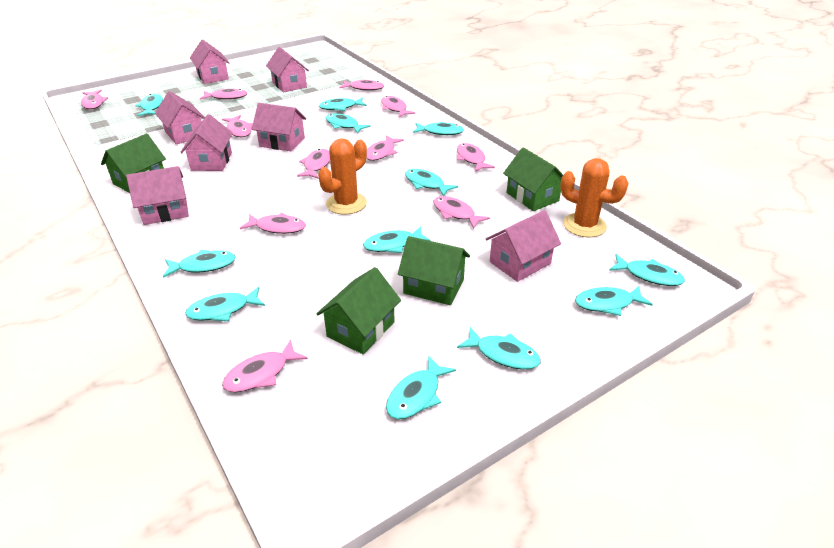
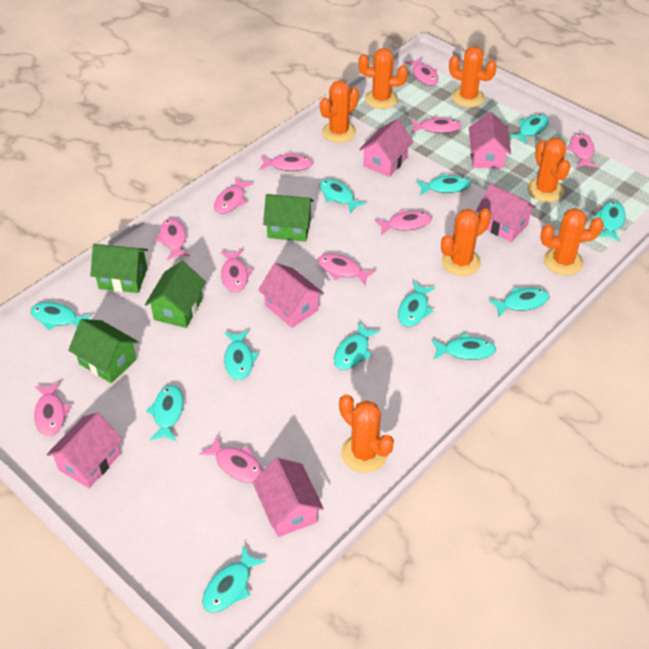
orange cactus: 2 -> 7
pink house: 7 -> 6

